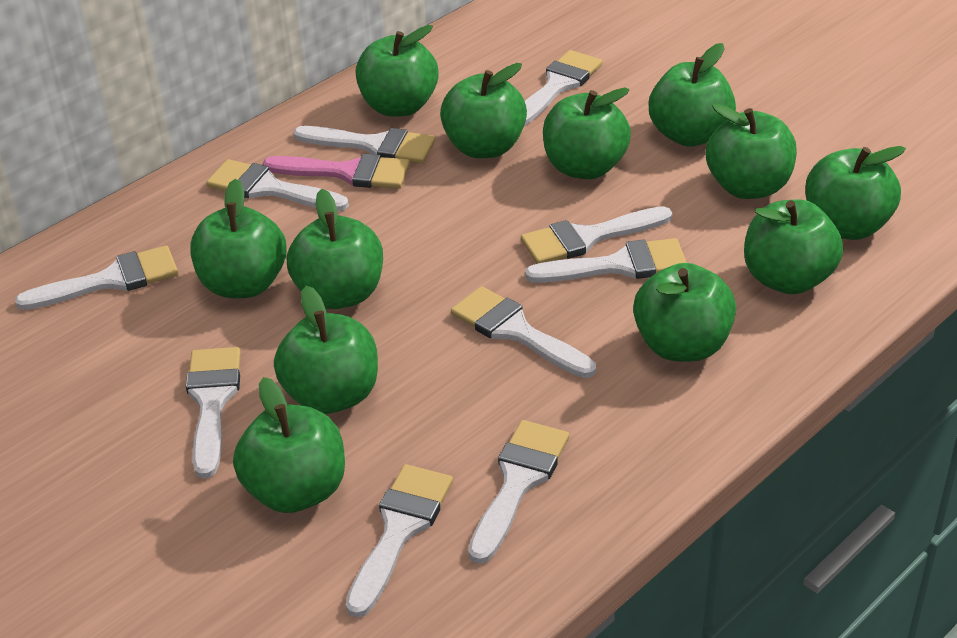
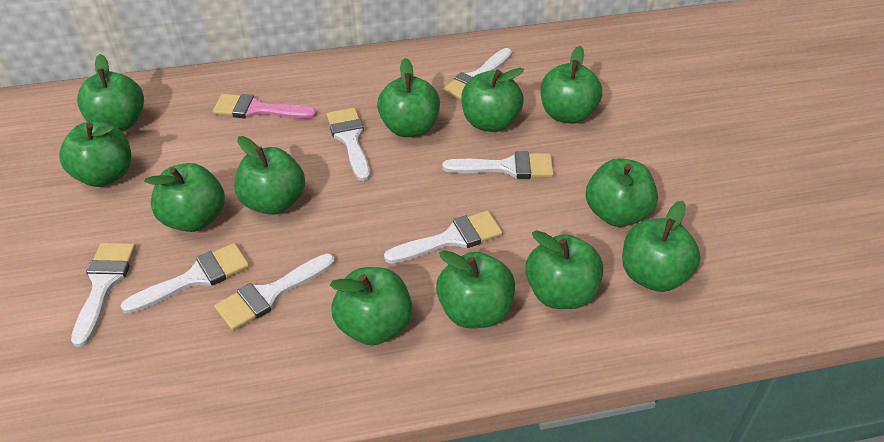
white brush: 10 -> 7

